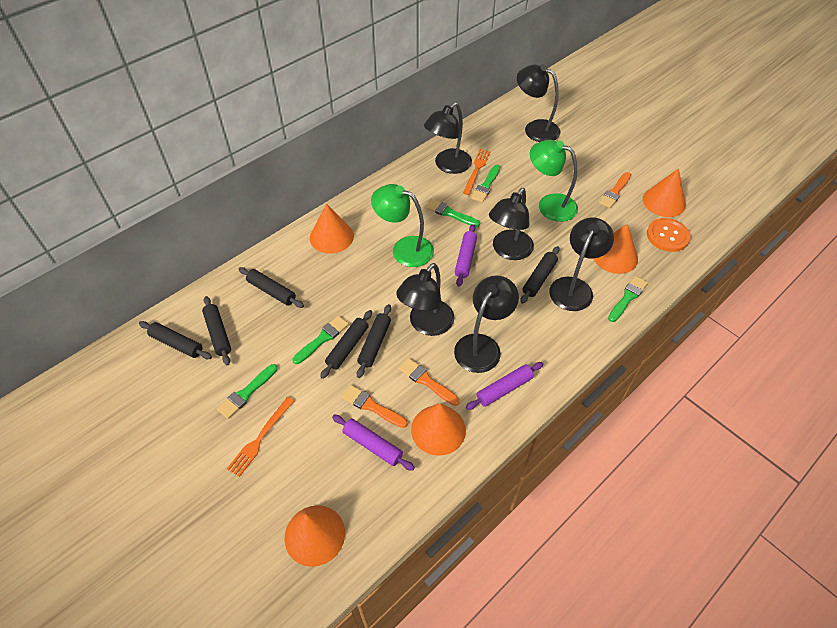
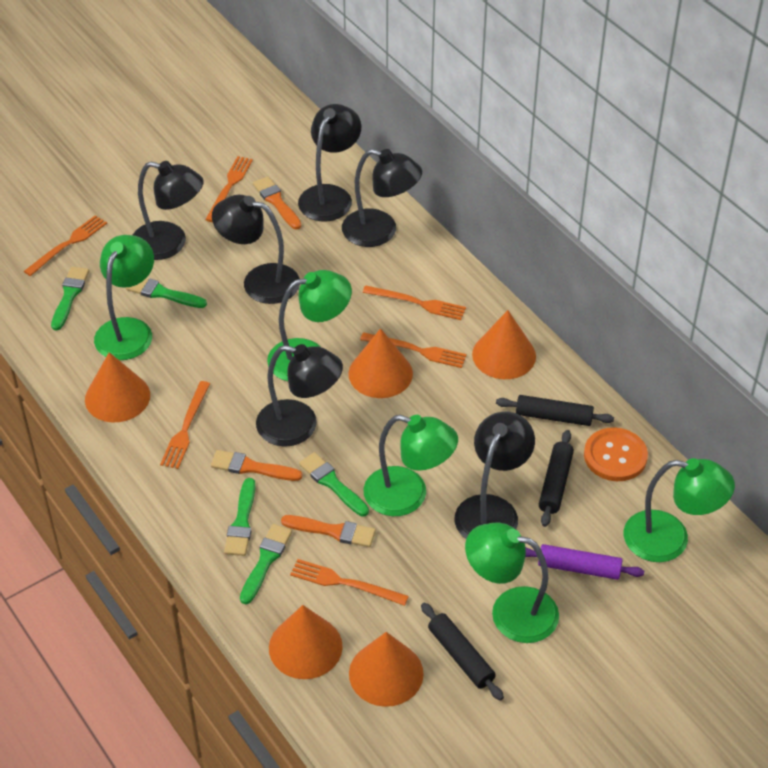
black rolling pin: 6 -> 3
green lamp: 2 -> 5
orange fork: 2 -> 6
purple rolling pin: 3 -> 1

